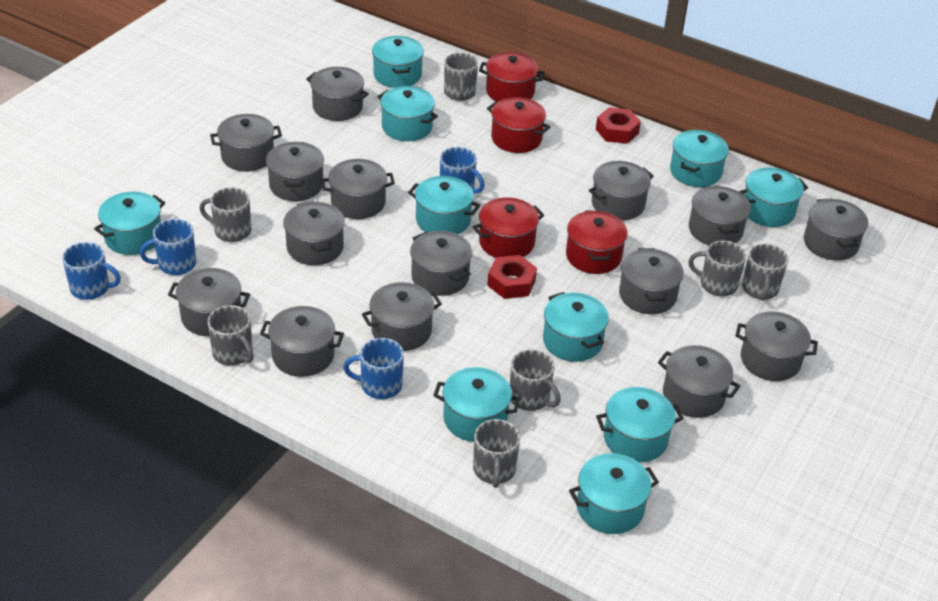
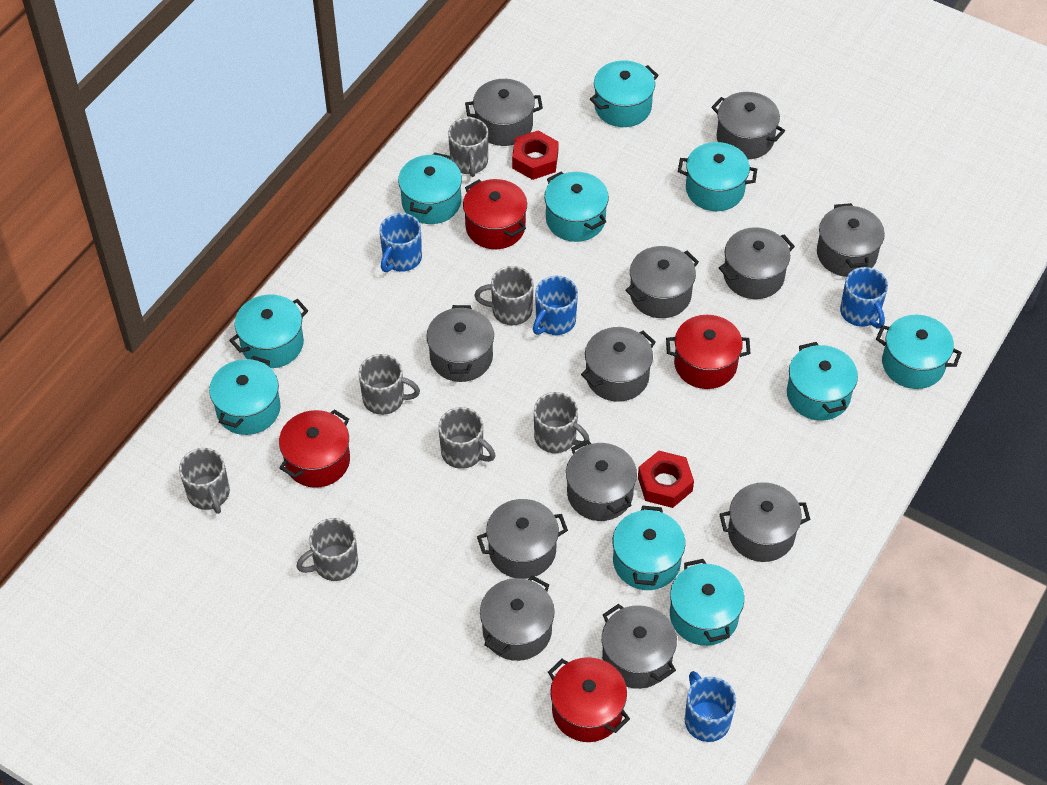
grey pot: 15 -> 12

